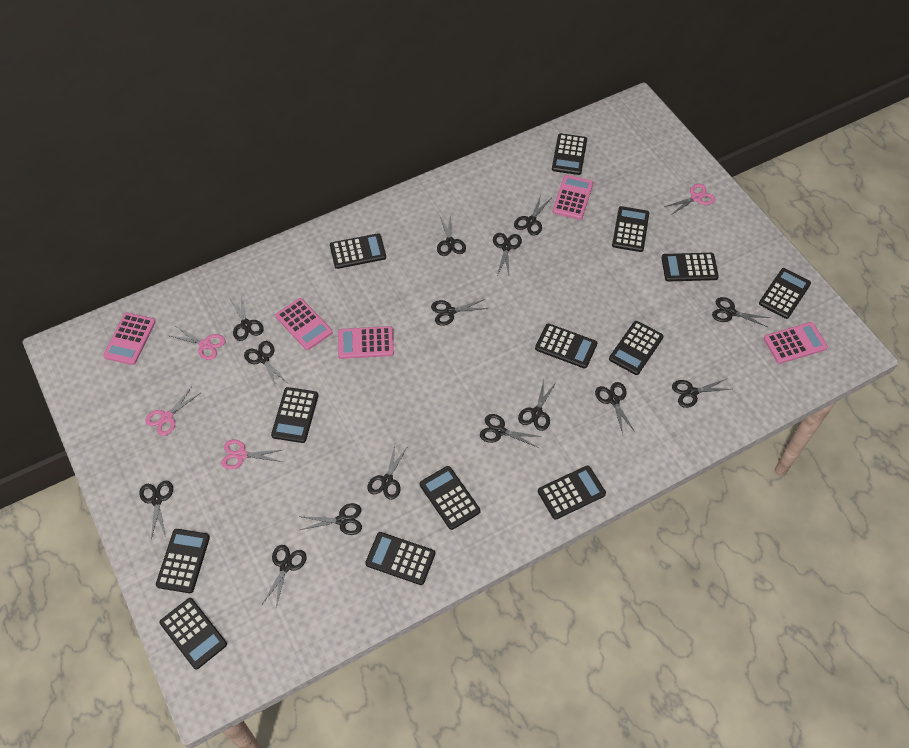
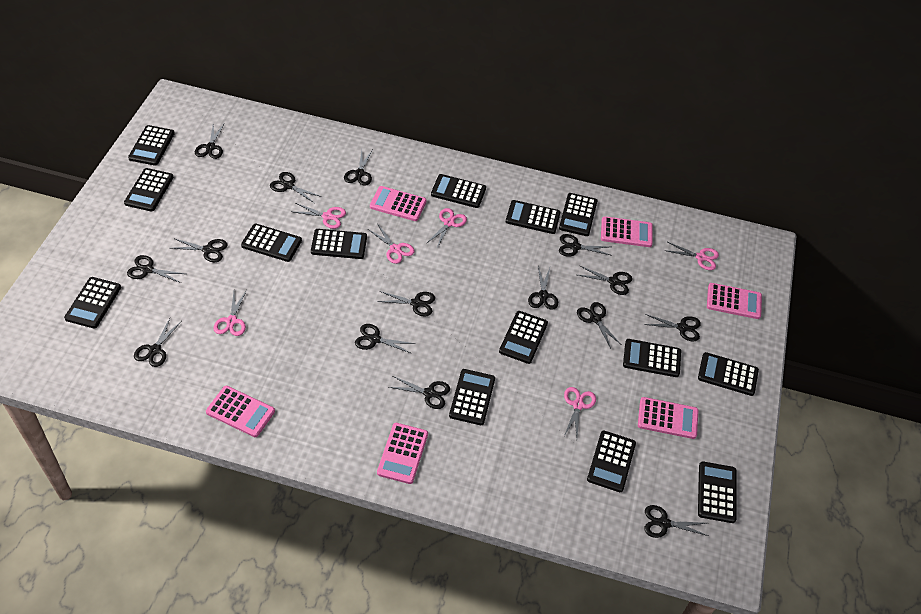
black calculator: 13 -> 14
pink calculator: 5 -> 6
pink scissors: 4 -> 6

